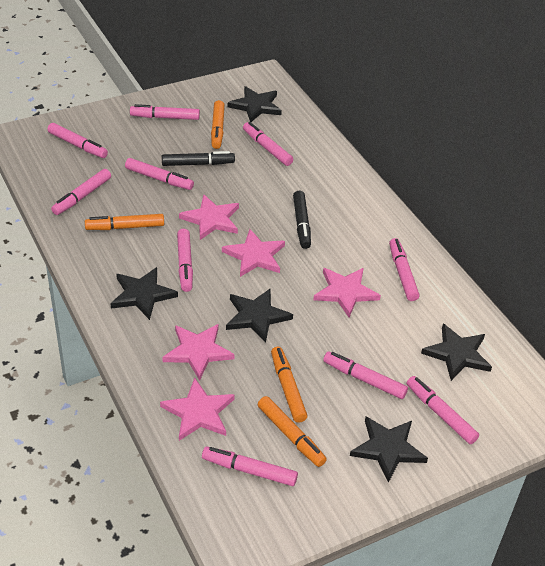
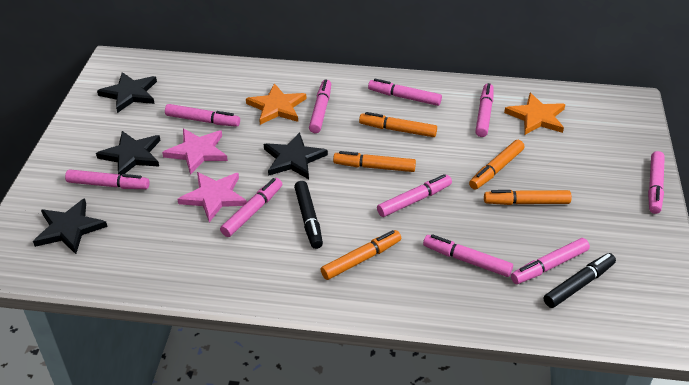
black star: 5 -> 4
orange marker: 4 -> 5
orange star: 0 -> 2
pink star: 5 -> 2

